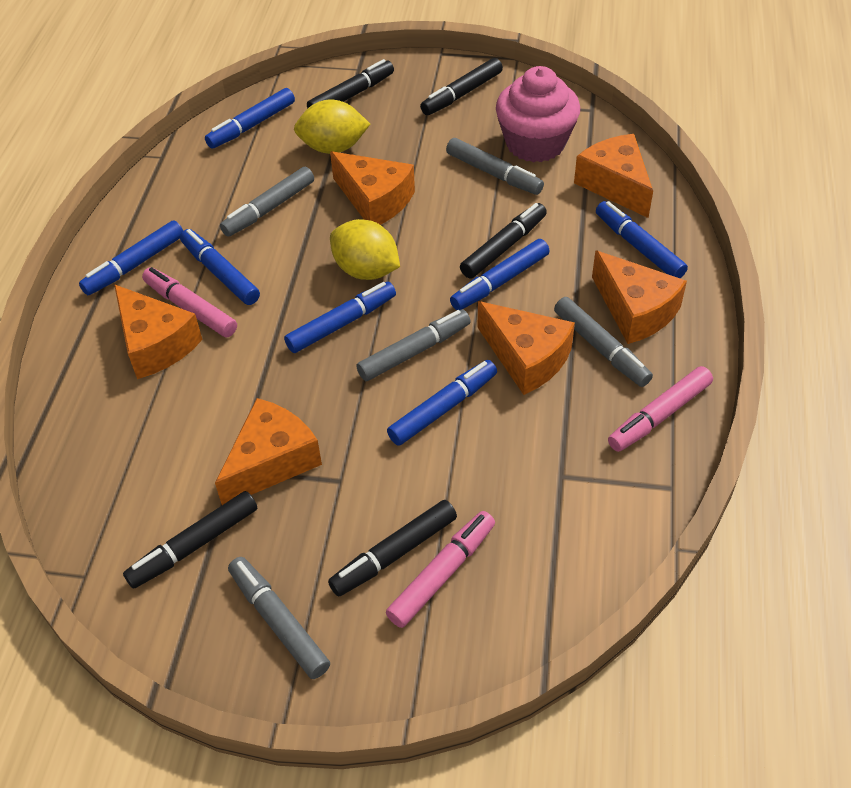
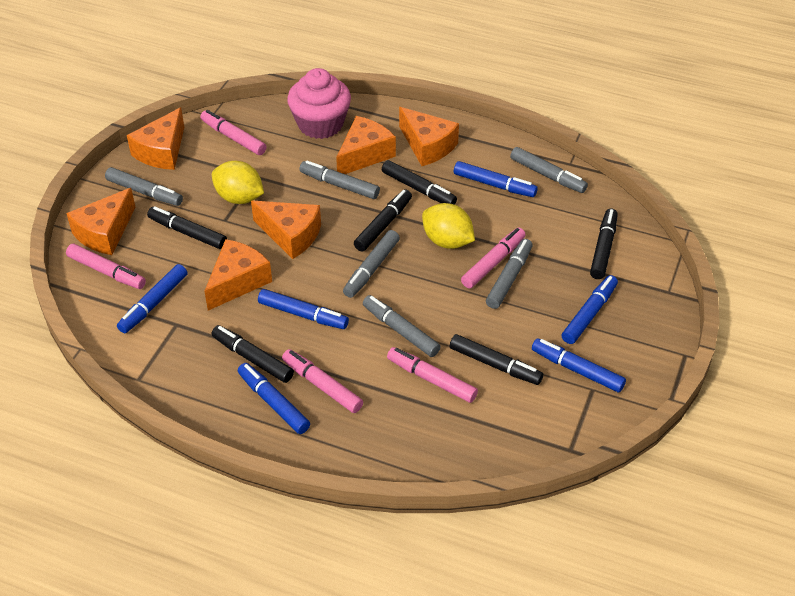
black marker: 5 -> 6
blue marker: 7 -> 6
grey marker: 5 -> 6
pink marker: 3 -> 5

